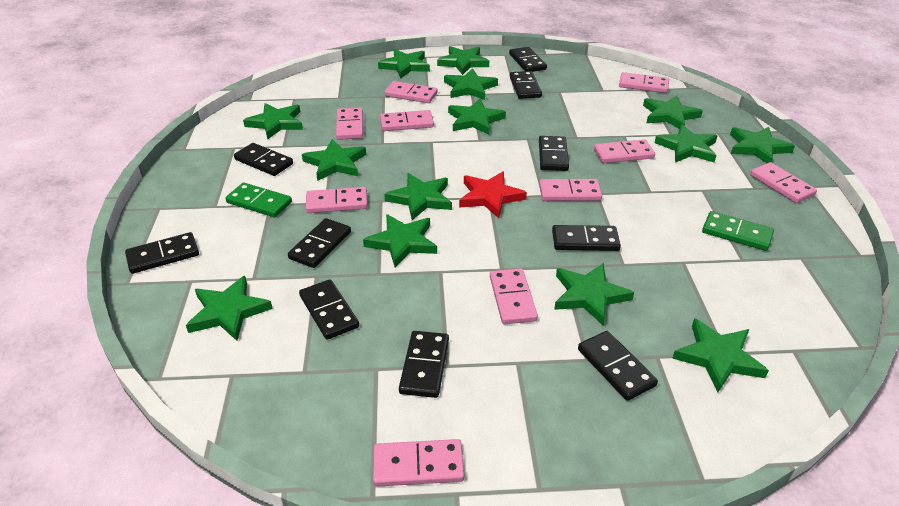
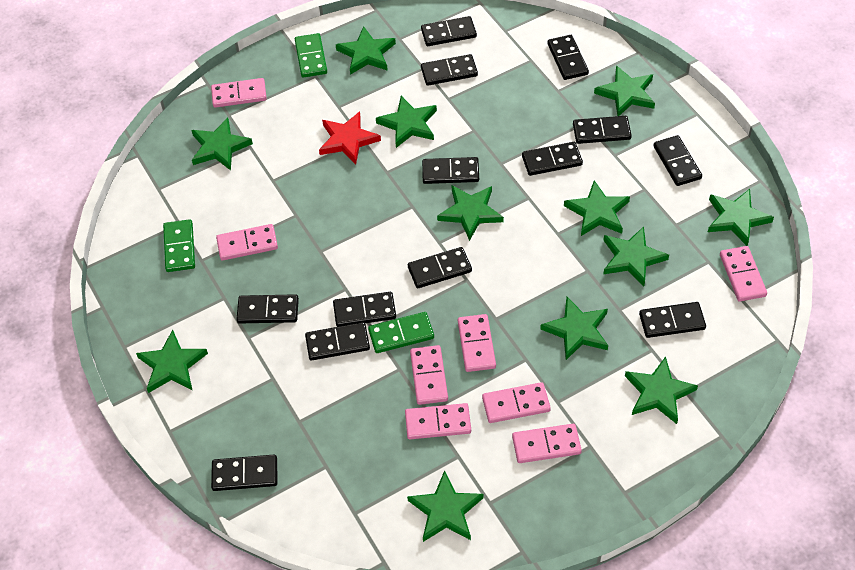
black domino: 10 -> 13
green domino: 2 -> 3
green star: 14 -> 12
pink domino: 10 -> 8

